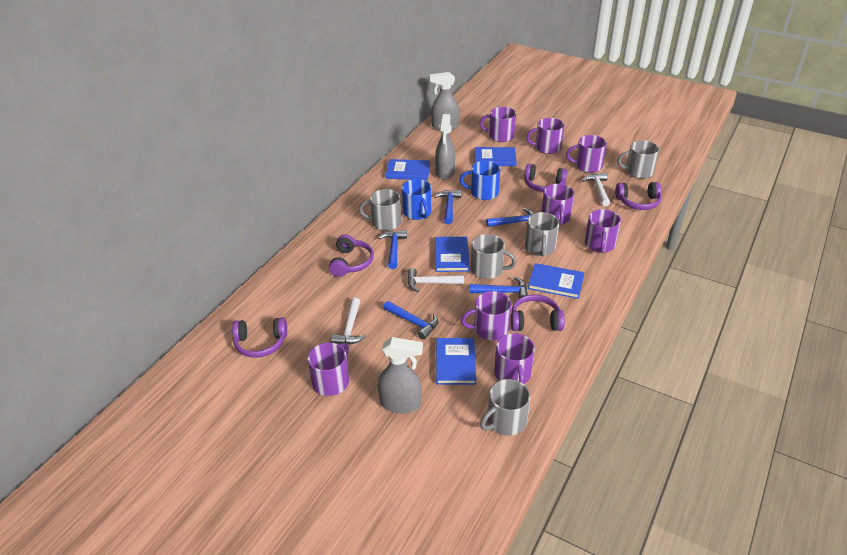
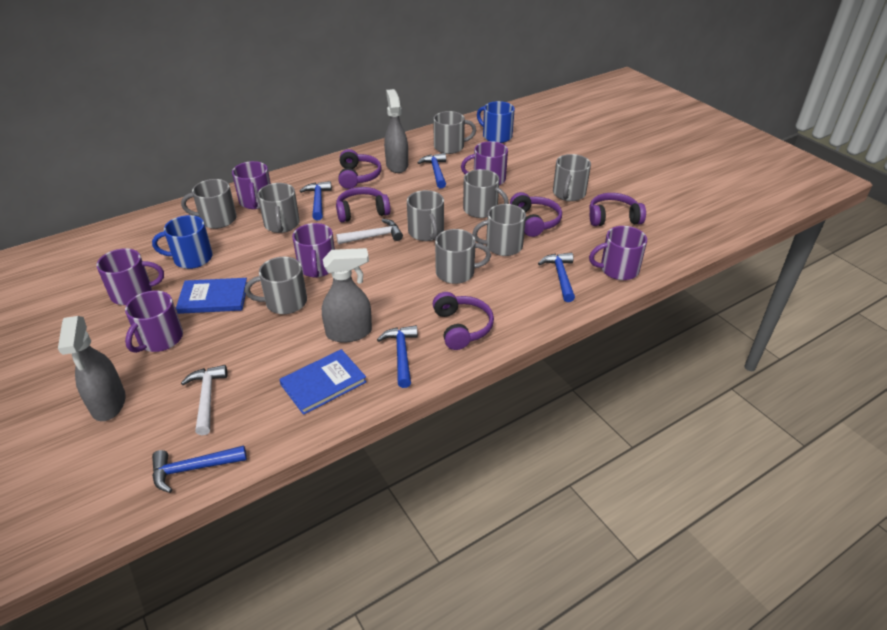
blue book: 5 -> 2
grey mug: 5 -> 9
purple mug: 8 -> 6
white hammer: 3 -> 2

